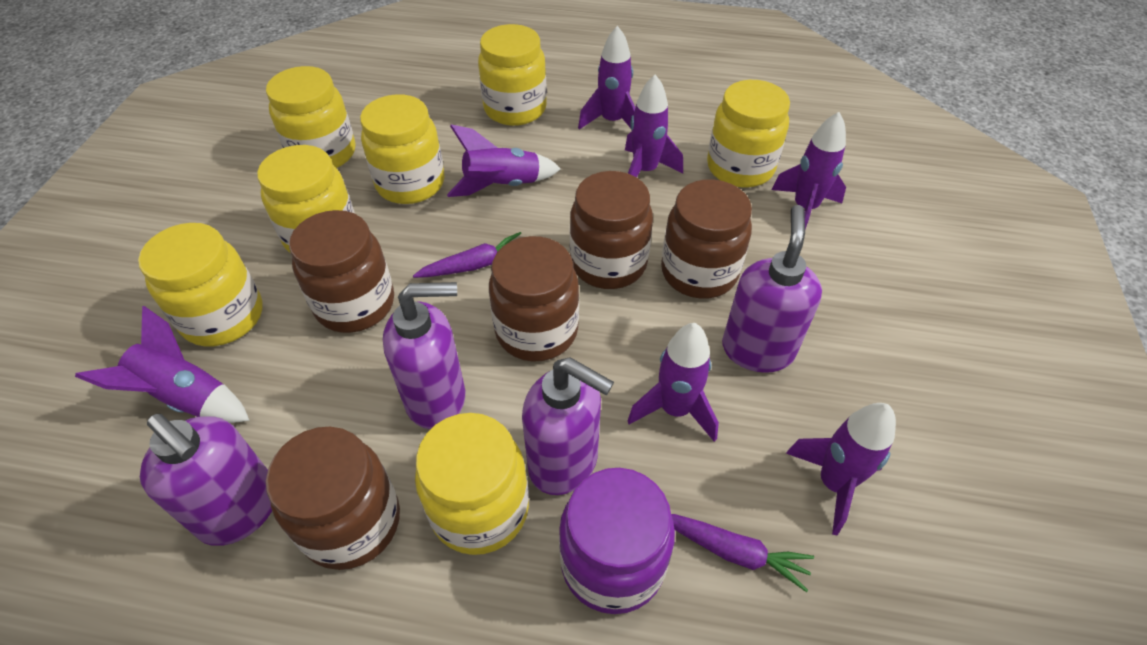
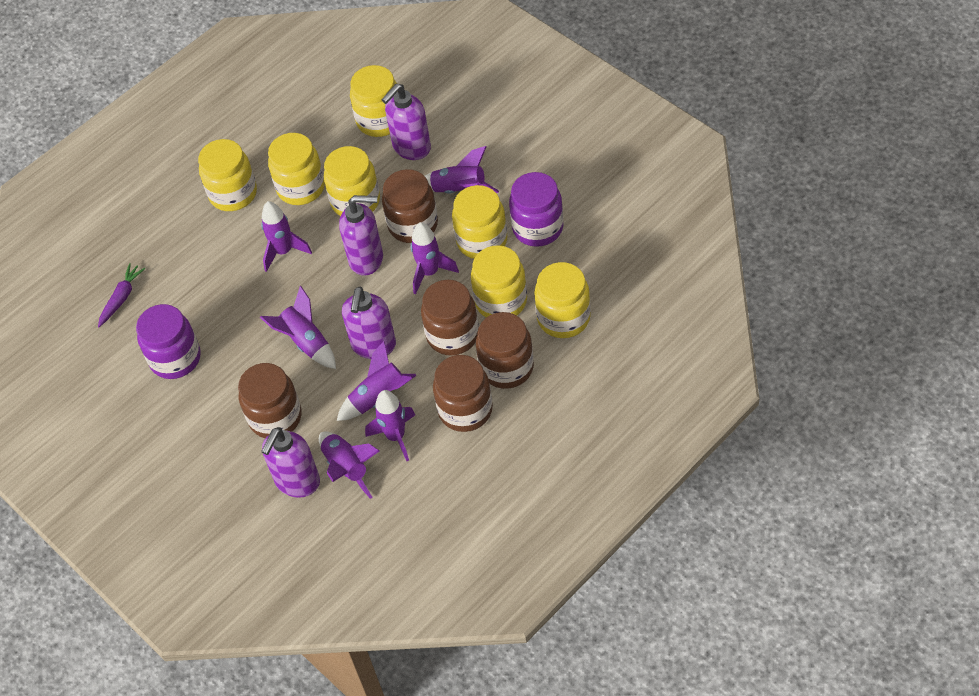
purple carrot: 2 -> 1
purple jar: 1 -> 2

